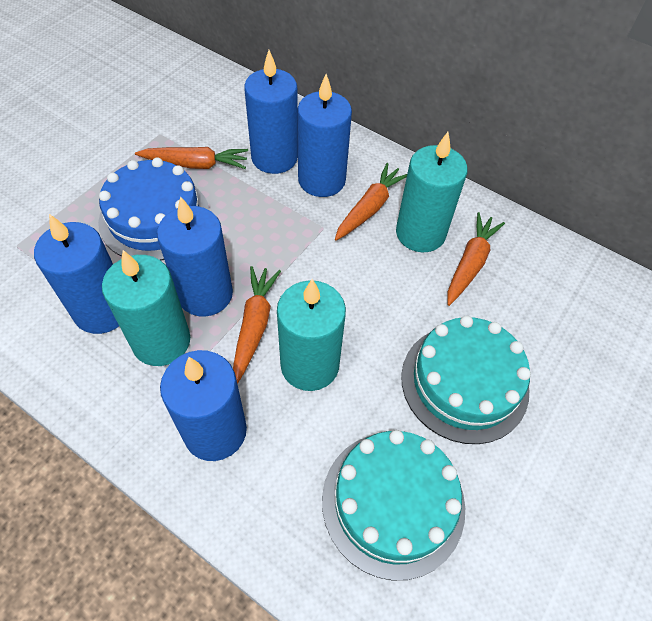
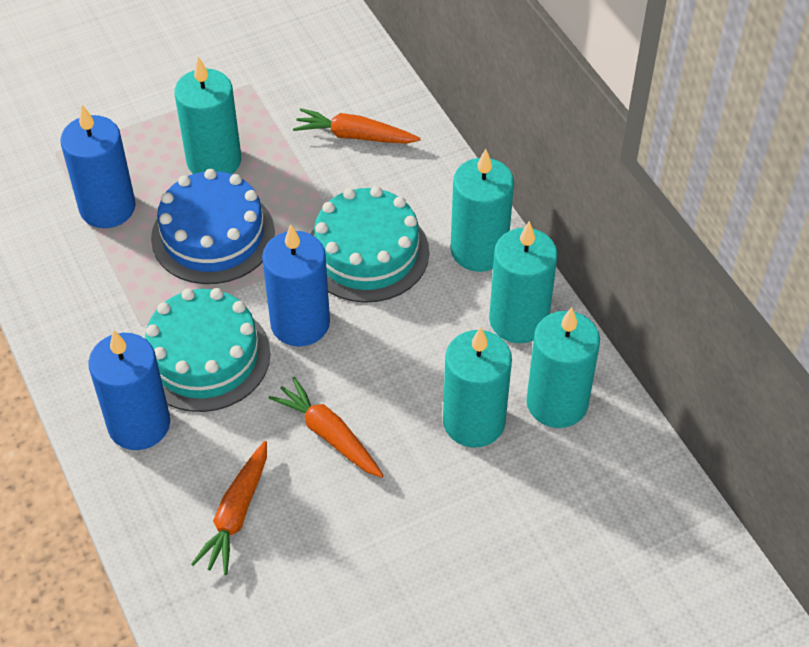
blue candle: 5 -> 3
orange carrot: 4 -> 3
turquoise candle: 3 -> 5

